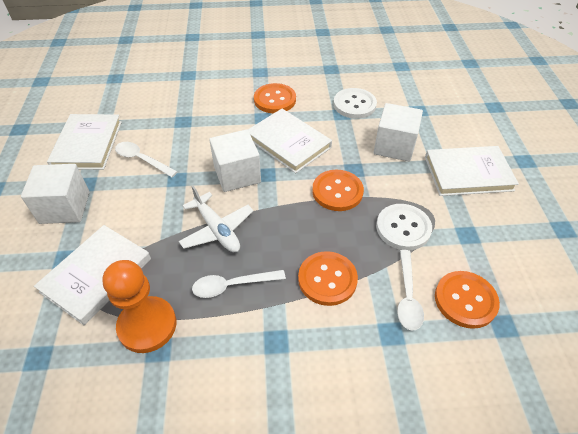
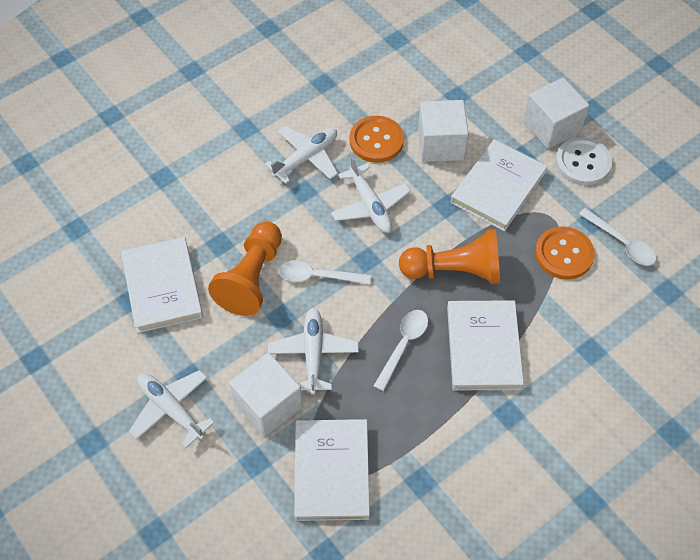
orange button: 4 -> 2
orange pawn: 1 -> 2
white button: 2 -> 1
white plane: 1 -> 4

